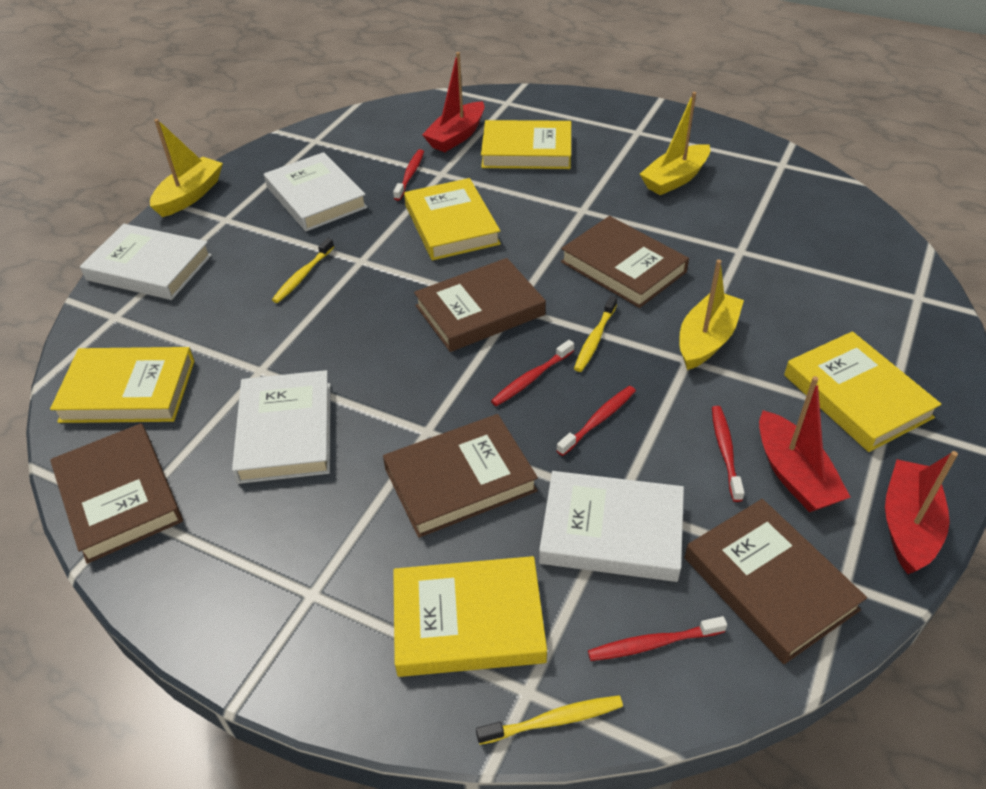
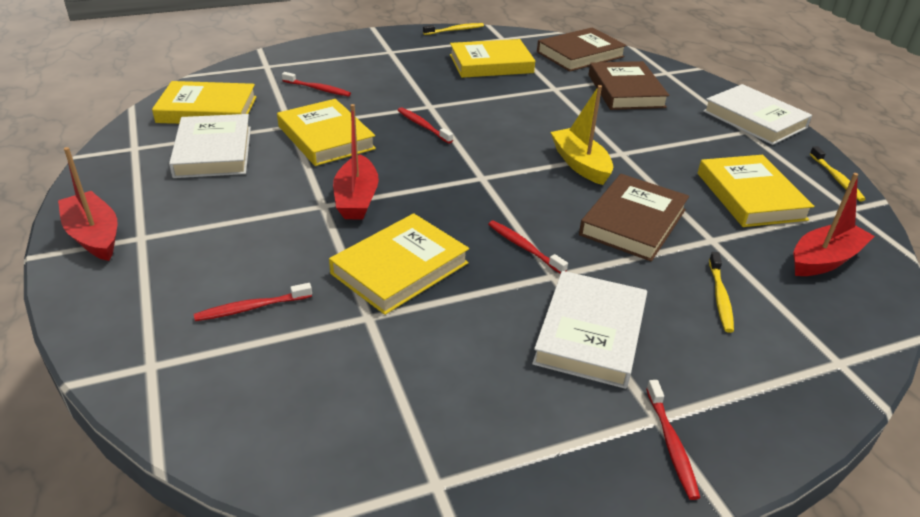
brown book: 5 -> 3
white book: 4 -> 3
yellow boat: 3 -> 1

